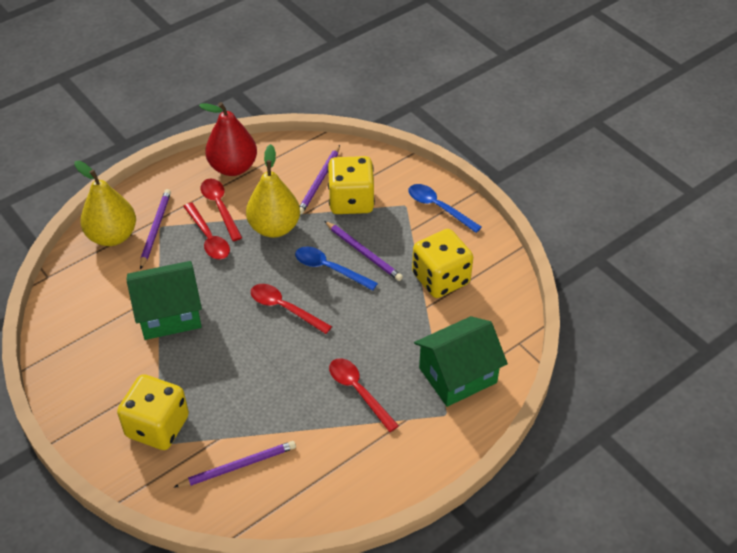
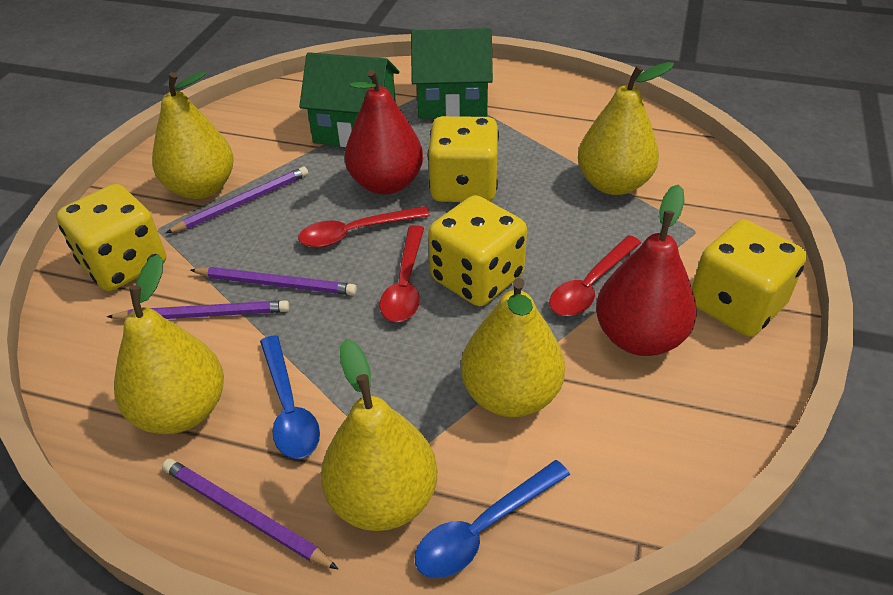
red pear: 1 -> 2
red spoon: 4 -> 3
yellow dice: 3 -> 4
yellow pear: 2 -> 5

